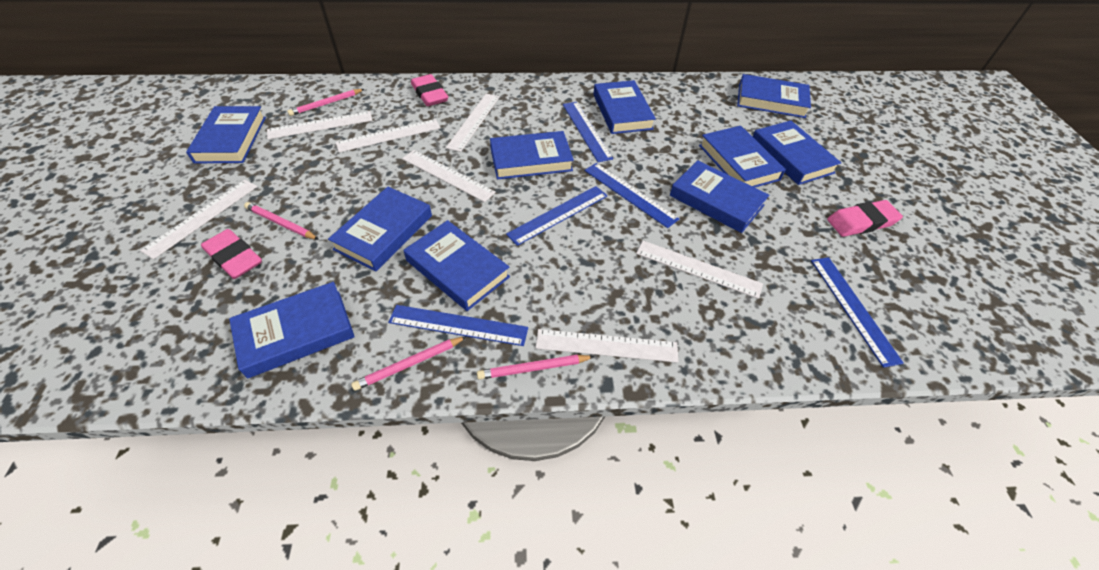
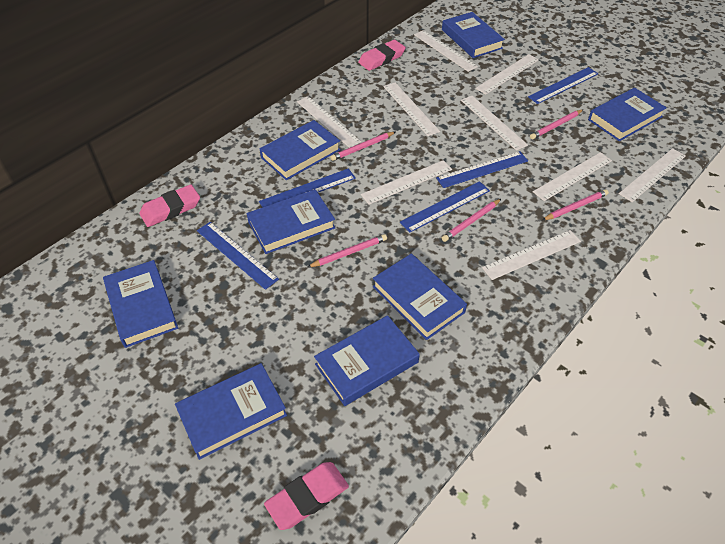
blue book: 10 -> 8
pink pencil: 4 -> 5
white ruler: 7 -> 9

